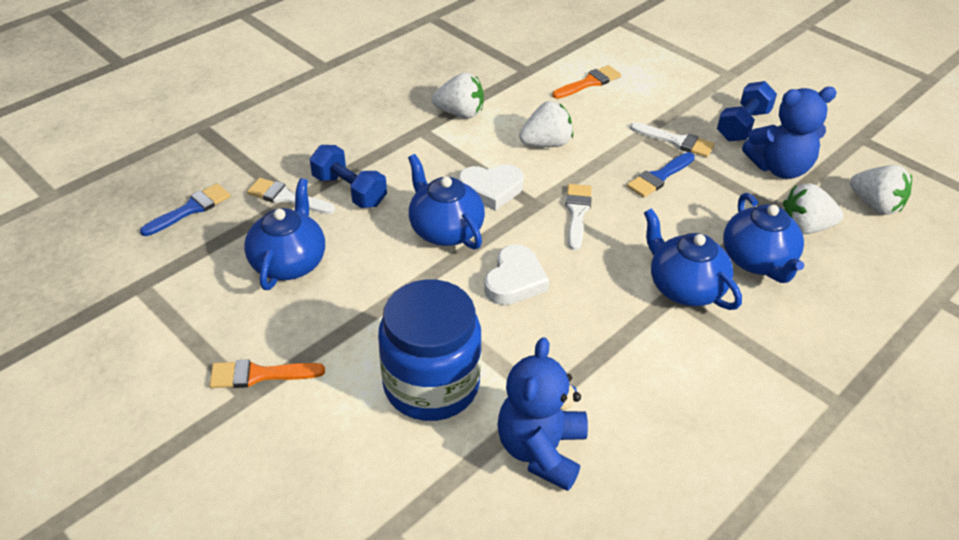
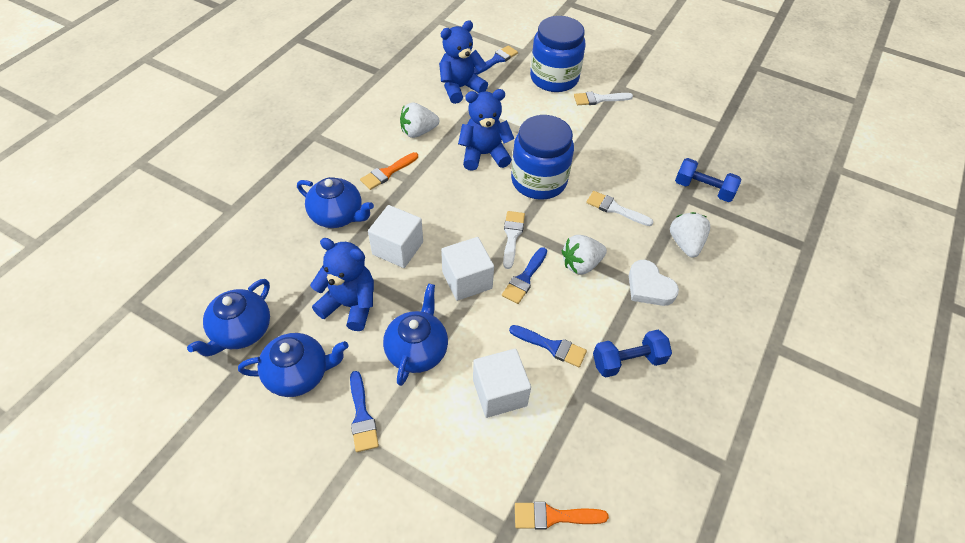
blue brush: 2 -> 4
blue jar: 1 -> 2
blue teddy bear: 2 -> 3
white cube: 0 -> 3
white heart: 2 -> 1
white strawberry: 4 -> 3

